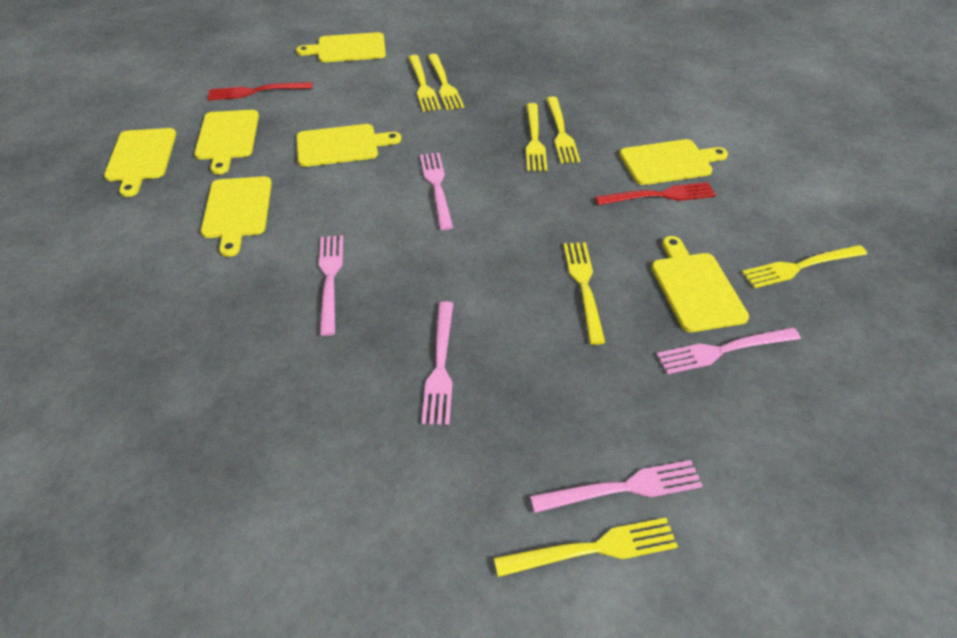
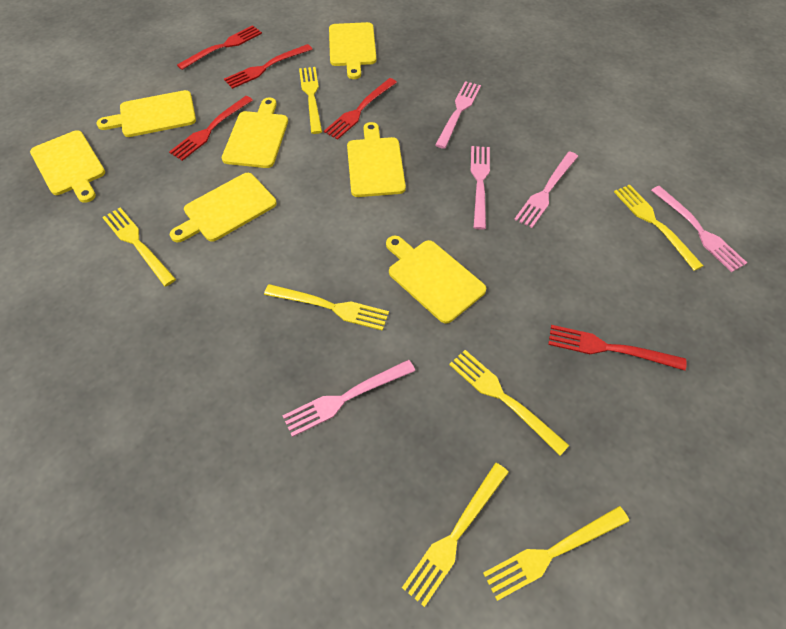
red fork: 2 -> 5

